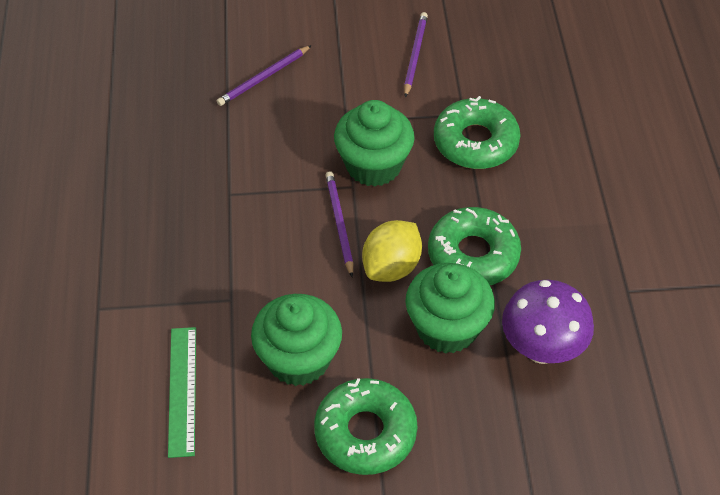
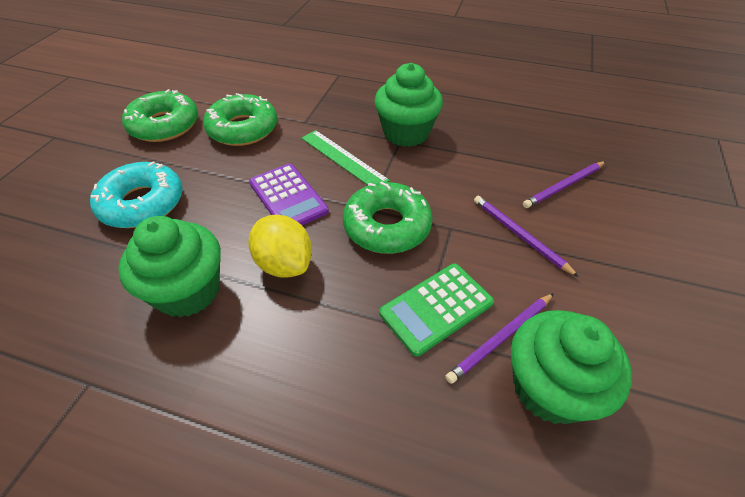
green calculator: 0 -> 1
purple calculator: 0 -> 1
purple mushroom: 1 -> 0
turquoise donut: 0 -> 1

